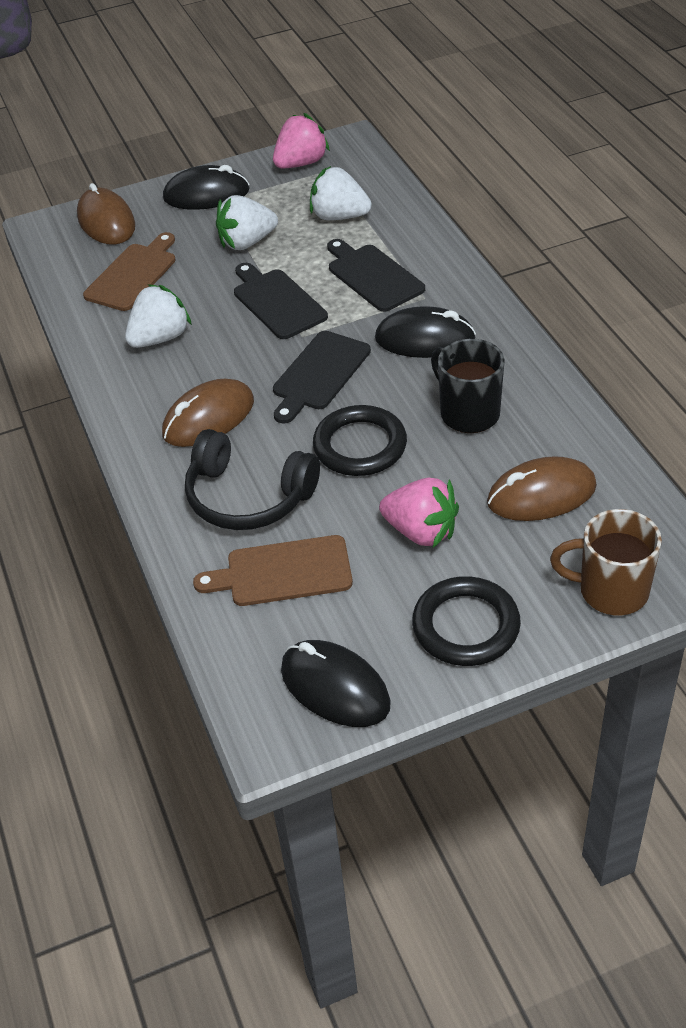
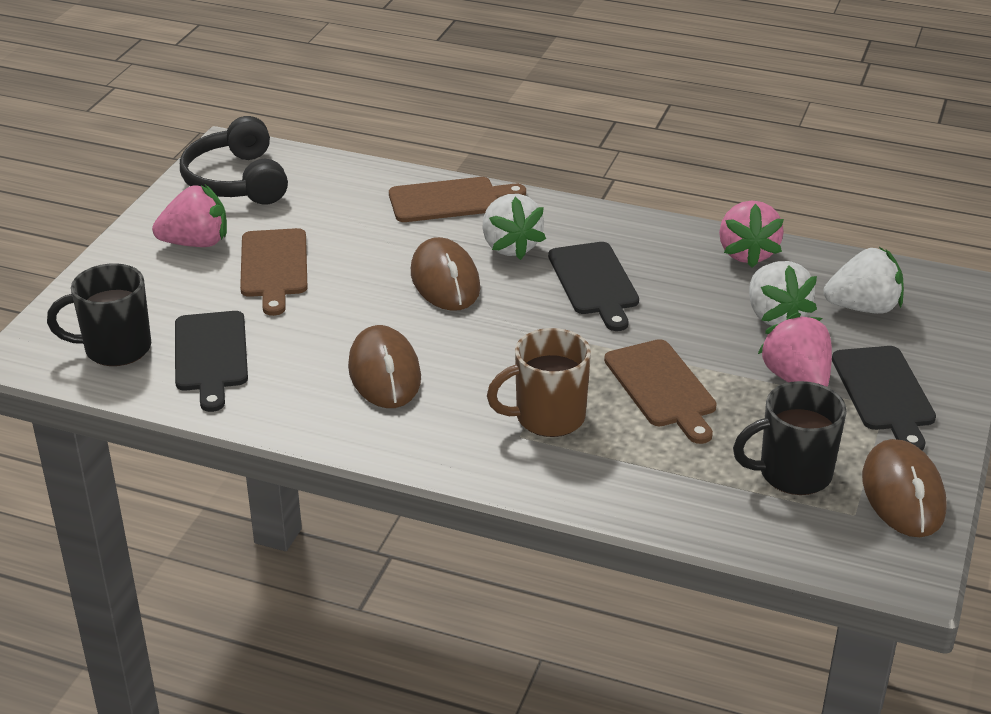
black mouse: 3 -> 0
black mug: 1 -> 2
black ring: 2 -> 0
brown cutting board: 2 -> 3
pink strawberry: 2 -> 3

